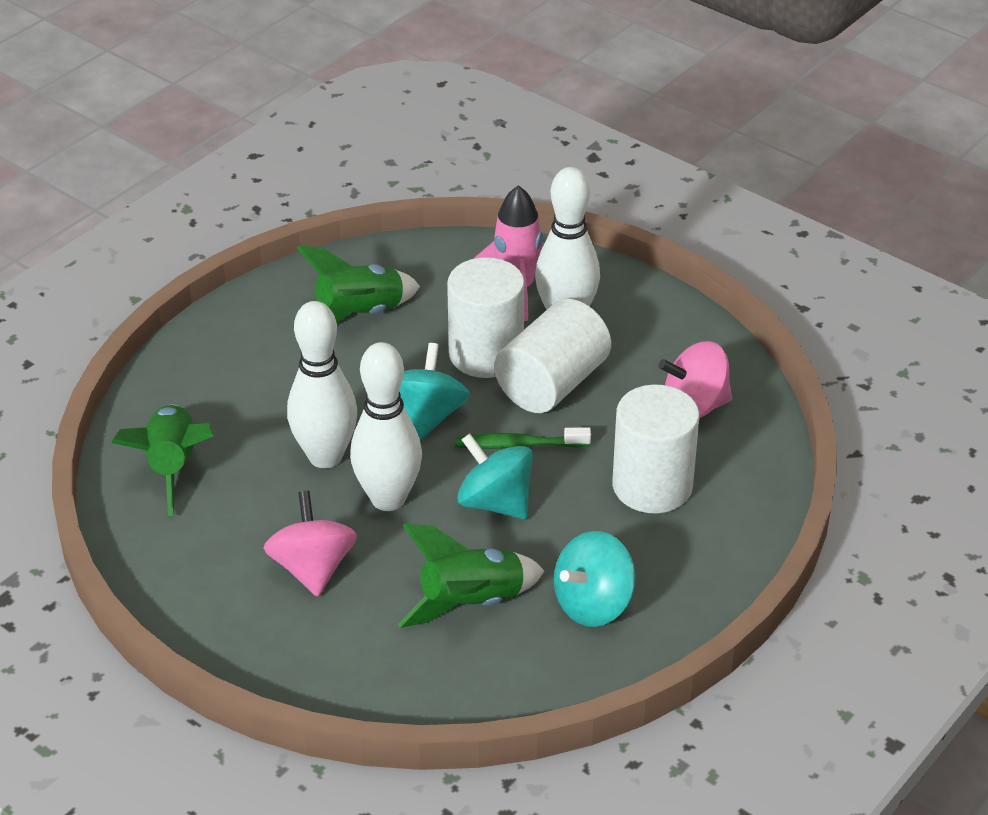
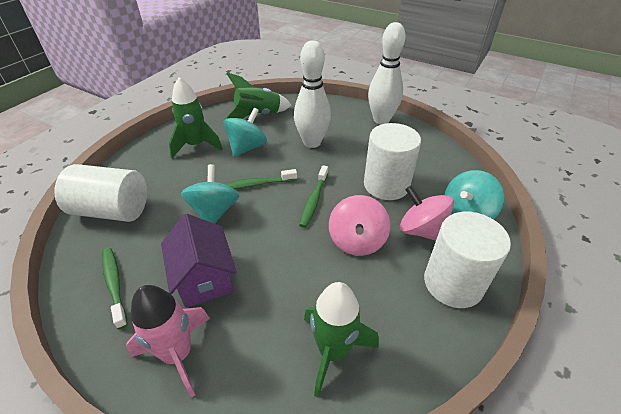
green toothbrush: 1 -> 3
purple house: 0 -> 1
white bowling pin: 3 -> 2

